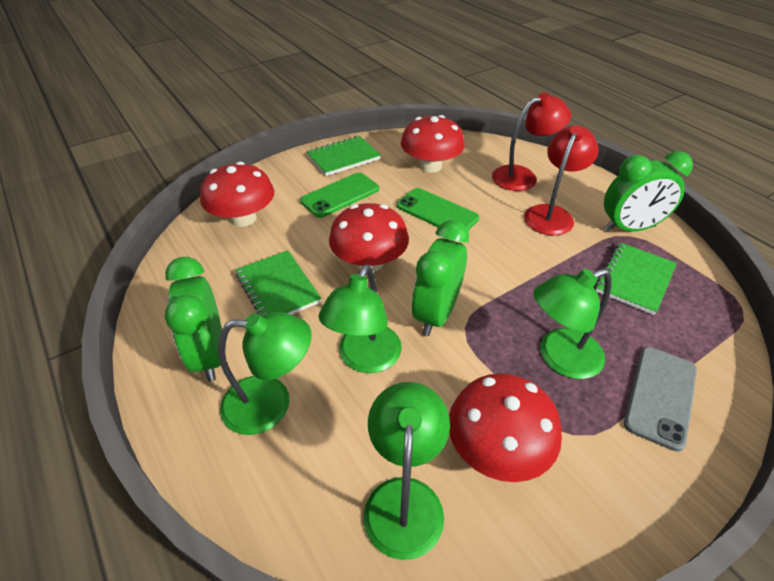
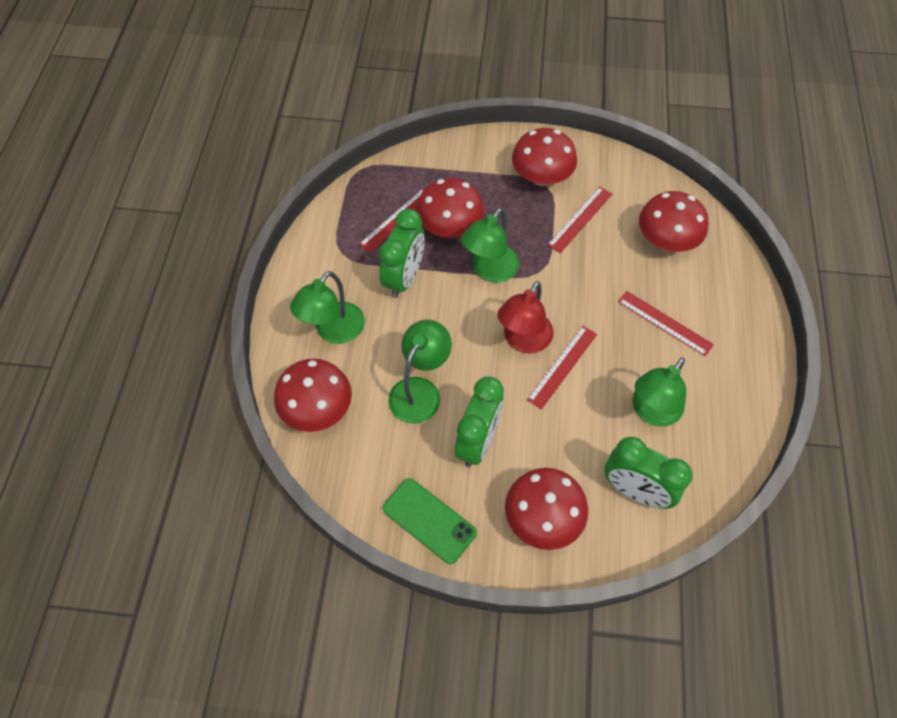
green notebook: 3 -> 0
green phone: 2 -> 1
grey phone: 1 -> 0
red lamp: 2 -> 1
red mushroom: 4 -> 5
red ruler: 0 -> 4

